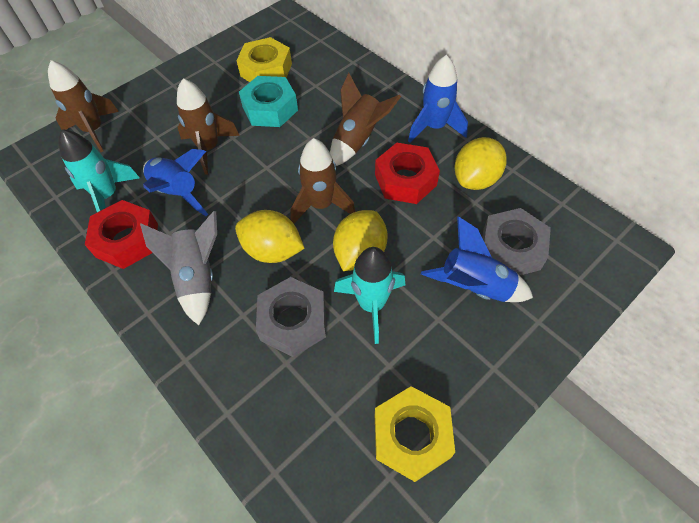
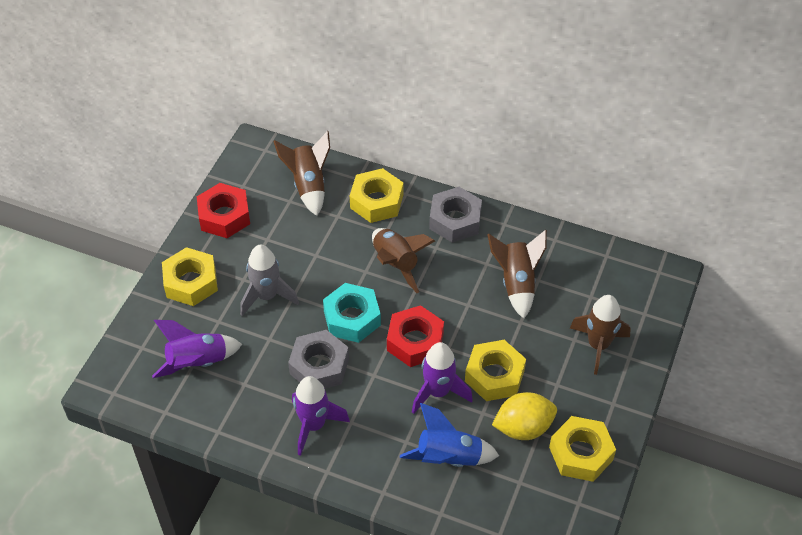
blue rocket: 3 -> 1
purple rocket: 0 -> 3
turquoise rocket: 2 -> 0
yellow lemon: 3 -> 1
yellow nut: 2 -> 4

